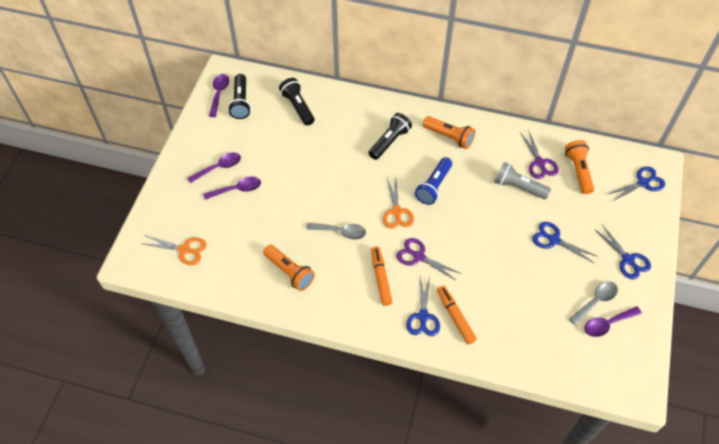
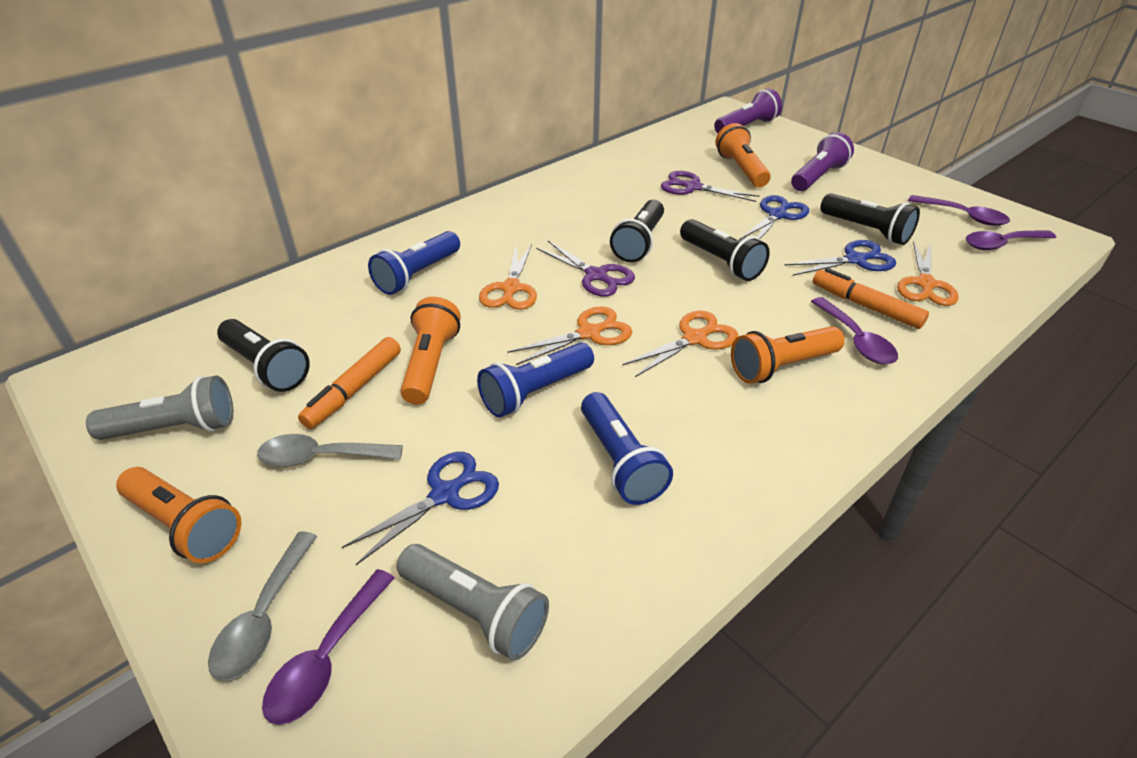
black flashlight: 3 -> 4
blue flashlight: 1 -> 3
blue scissors: 4 -> 3
grey flashlight: 1 -> 2
orange flashlight: 3 -> 4
orange scissors: 2 -> 4
purple flashlight: 0 -> 2

